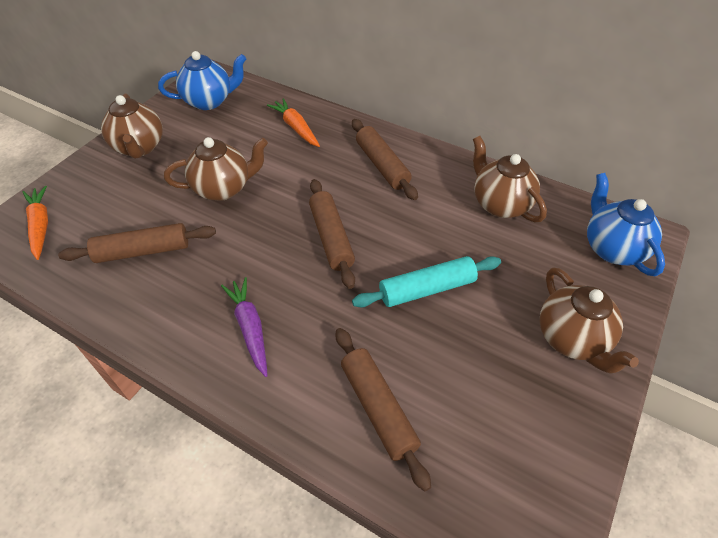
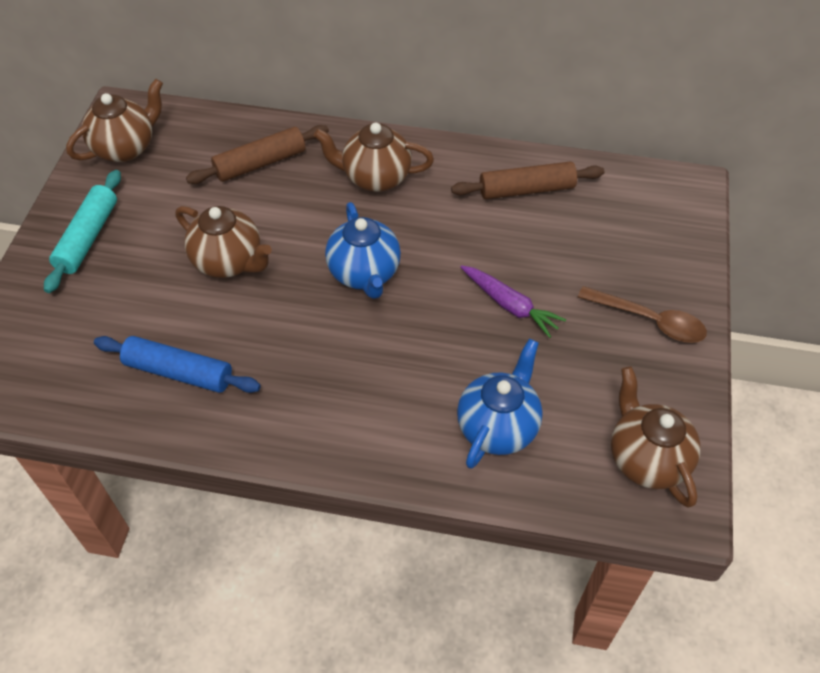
blue rolling pin: 0 -> 1
brown rolling pin: 4 -> 2
brown spoon: 0 -> 1
orange carrot: 2 -> 0

